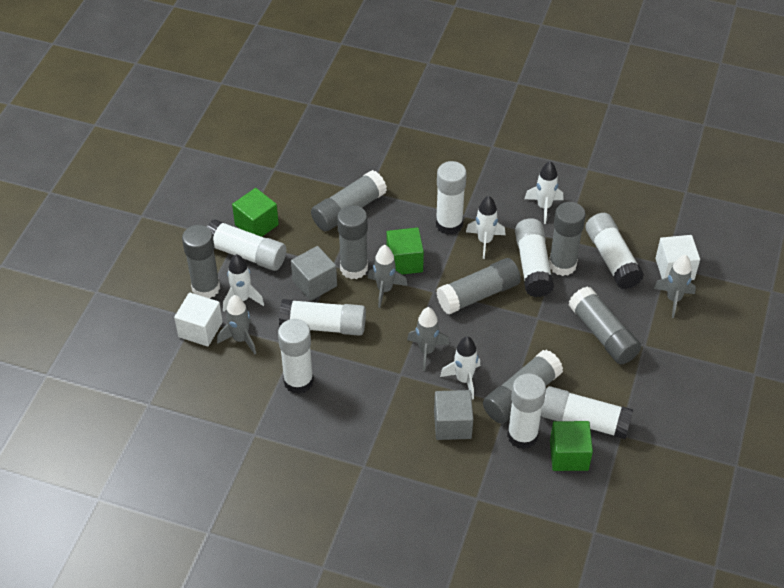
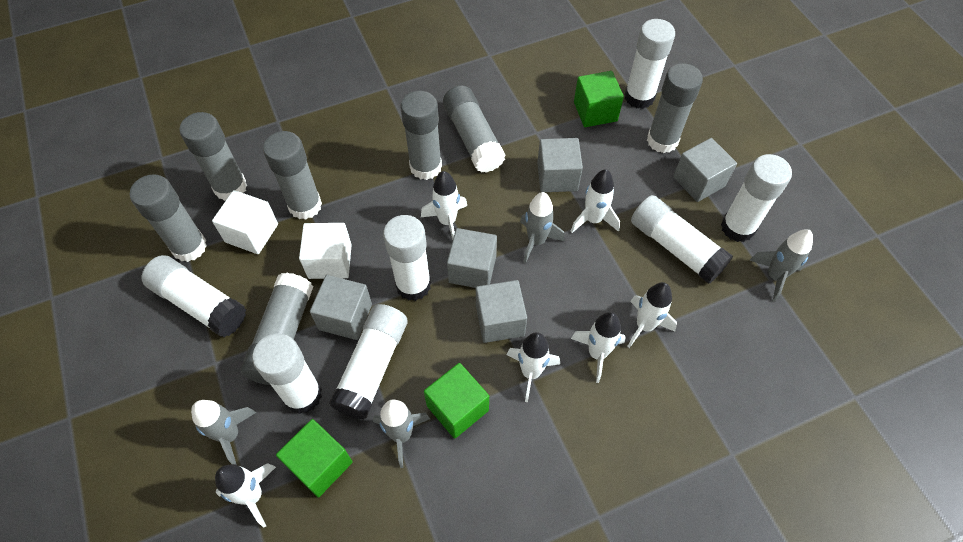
grey cube: 2 -> 5
white glue stick: 8 -> 7
white rocket: 4 -> 6

